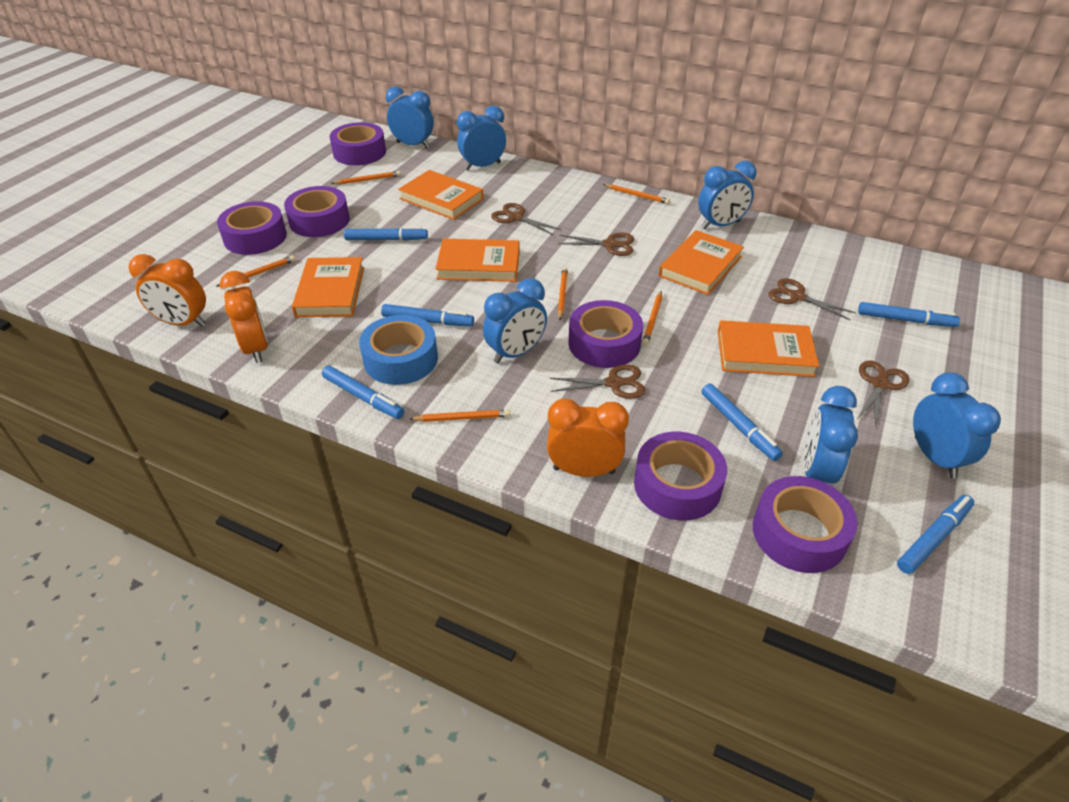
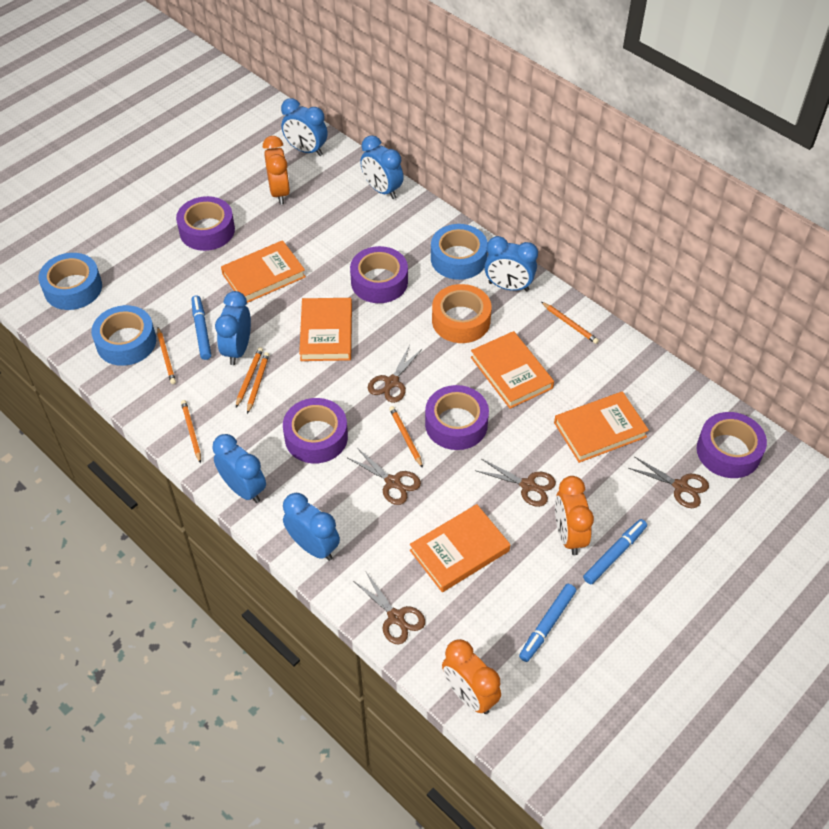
blue marker: 6 -> 3
blue tape: 1 -> 3
orange tape: 0 -> 1
purple tape: 6 -> 5

